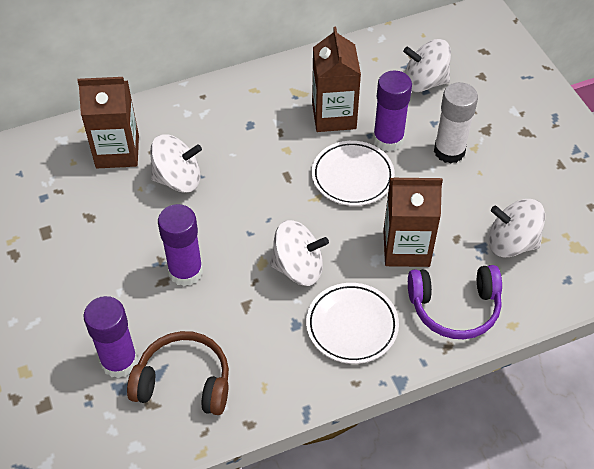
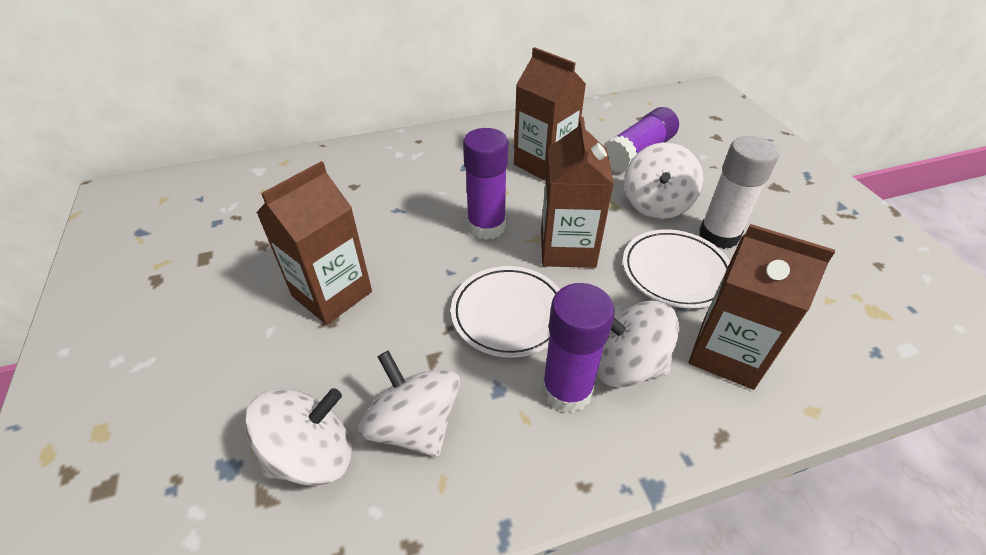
brown carton: 3 -> 4
brown headphones: 1 -> 0
purple headphones: 1 -> 0

